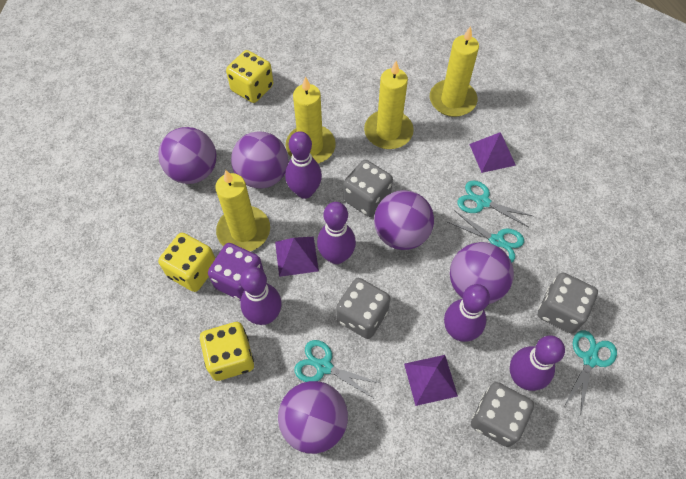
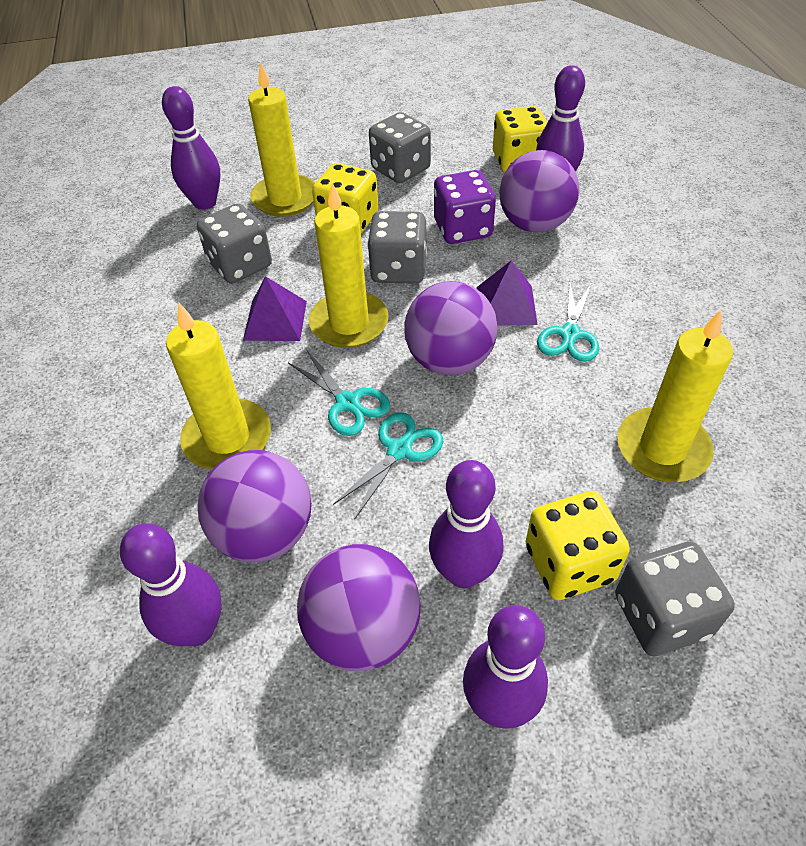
purple ball: 5 -> 4
purple pyramid: 3 -> 2
turquoise scissors: 4 -> 3

